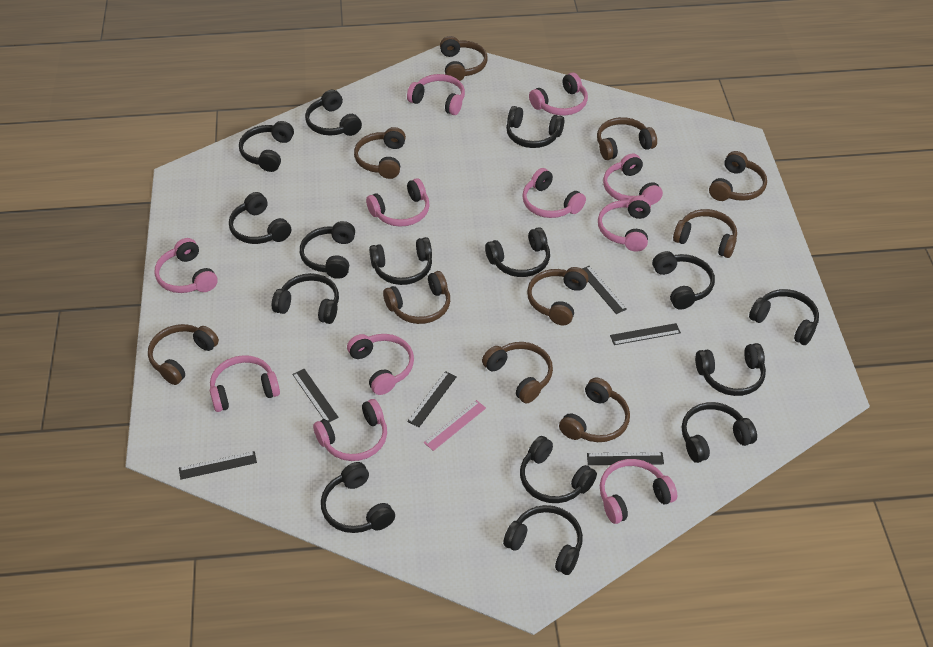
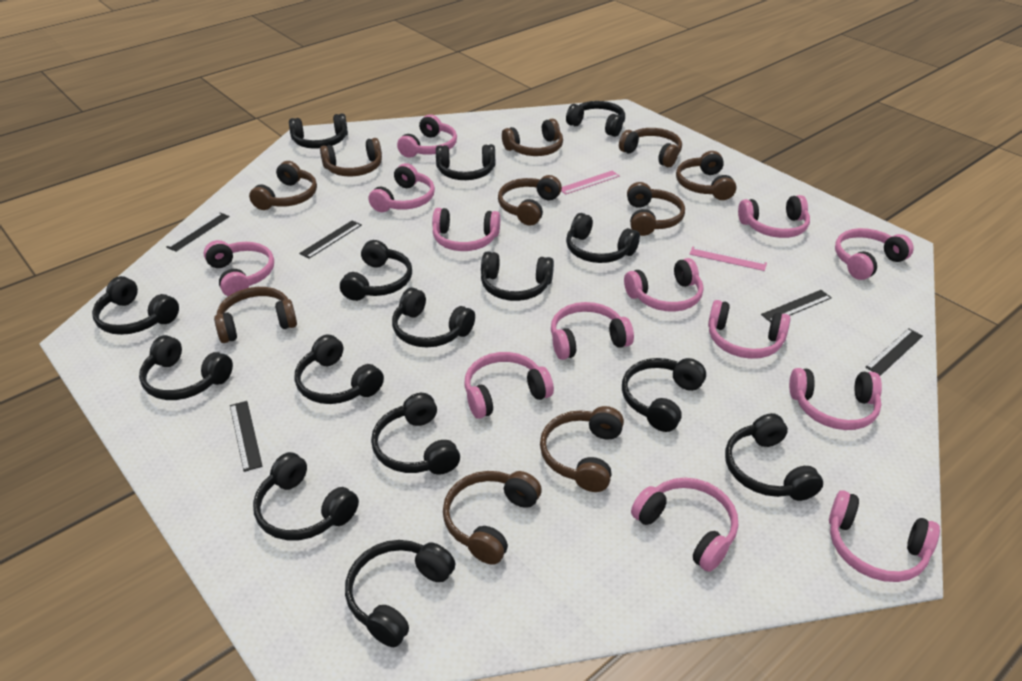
black ruler: 6 -> 5
pink headphones: 11 -> 13
pink ruler: 1 -> 2

